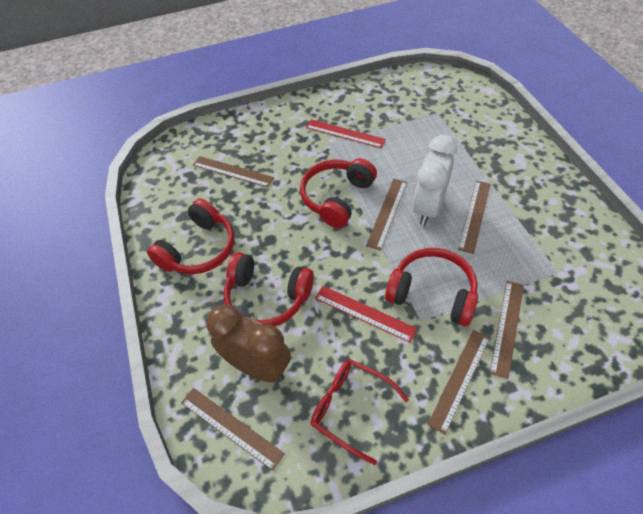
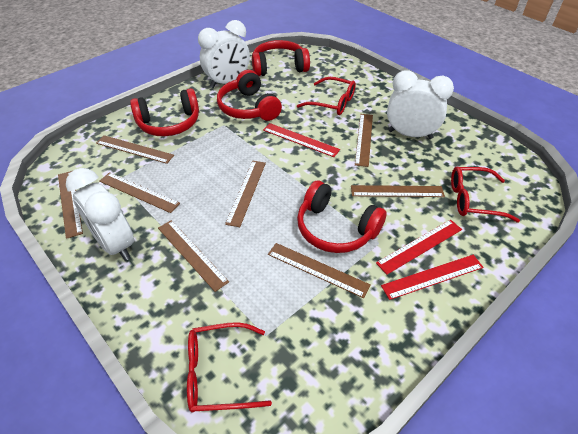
brown clock: 1 -> 0
brown ruler: 6 -> 8
red glasses: 1 -> 3
red ruler: 2 -> 3
white clock: 1 -> 3

